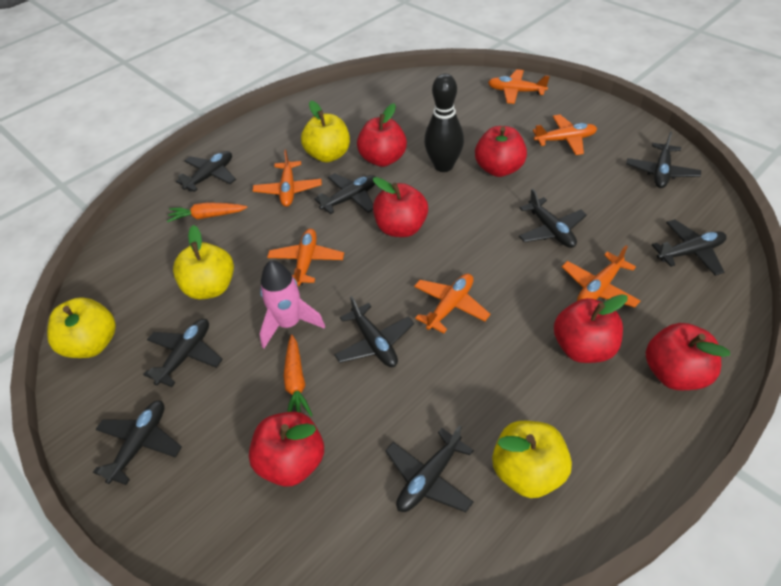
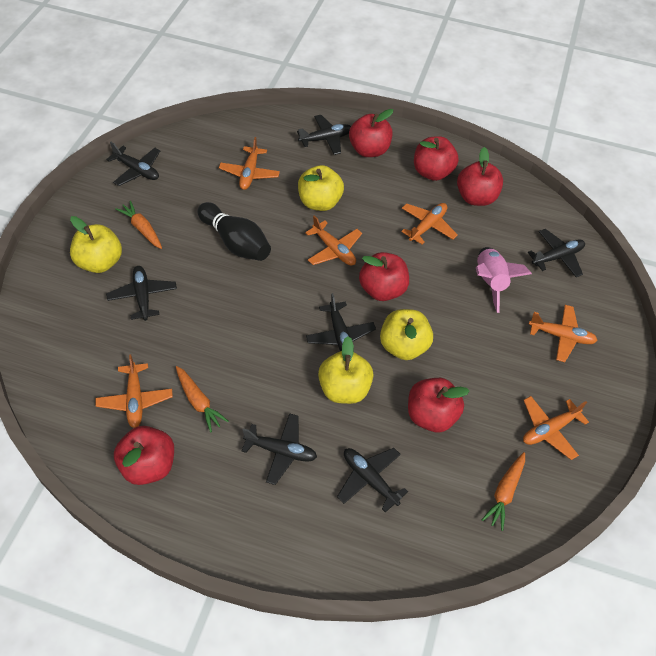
black plane: 9 -> 7
orange carrot: 2 -> 3

